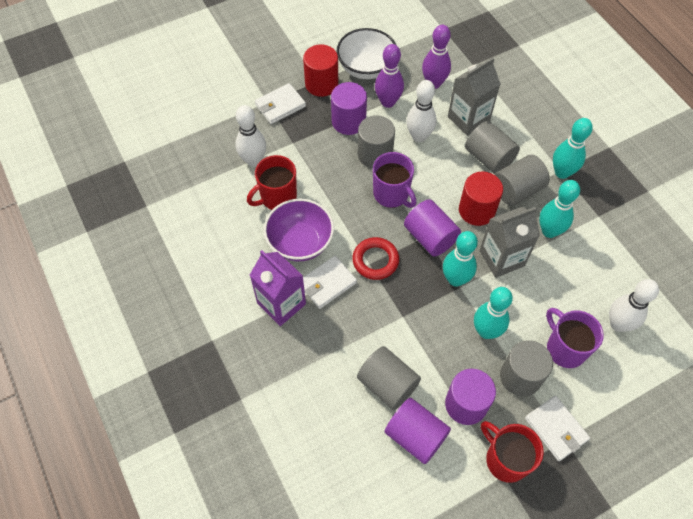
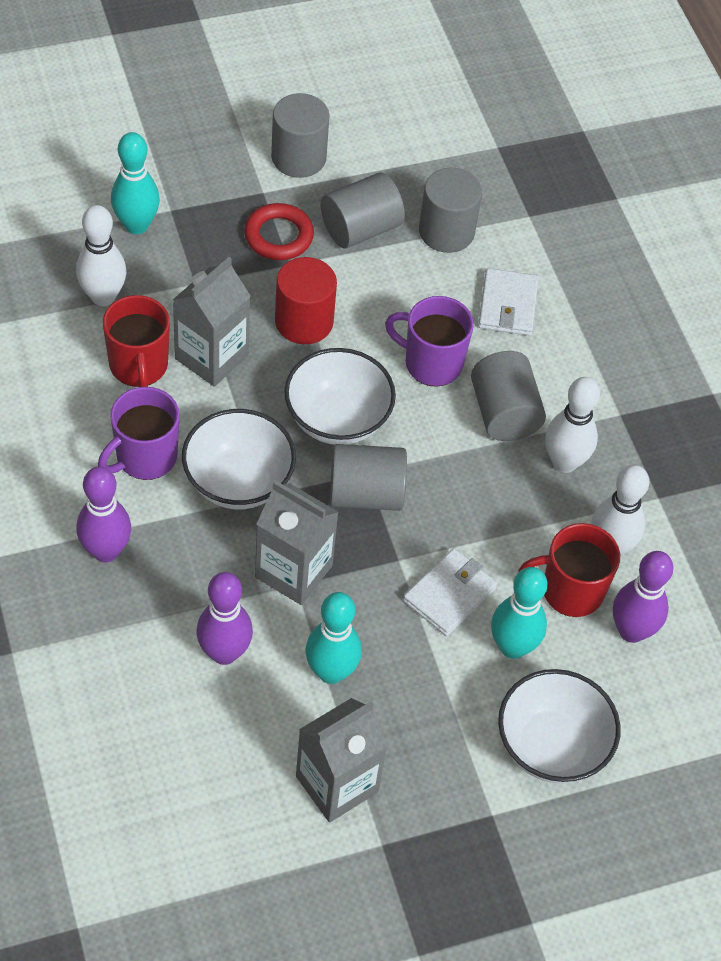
grey carton: 2 -> 3
purple bowl: 1 -> 0
purple bowling pin: 2 -> 3
purple carton: 1 -> 0
purple cylinder: 4 -> 0
red cylinder: 2 -> 1
turquoise bowling pin: 4 -> 3
white bowl: 1 -> 3
white wallet: 3 -> 2

